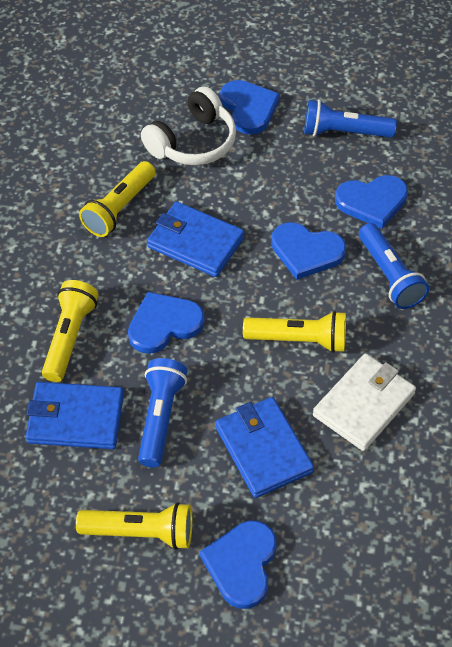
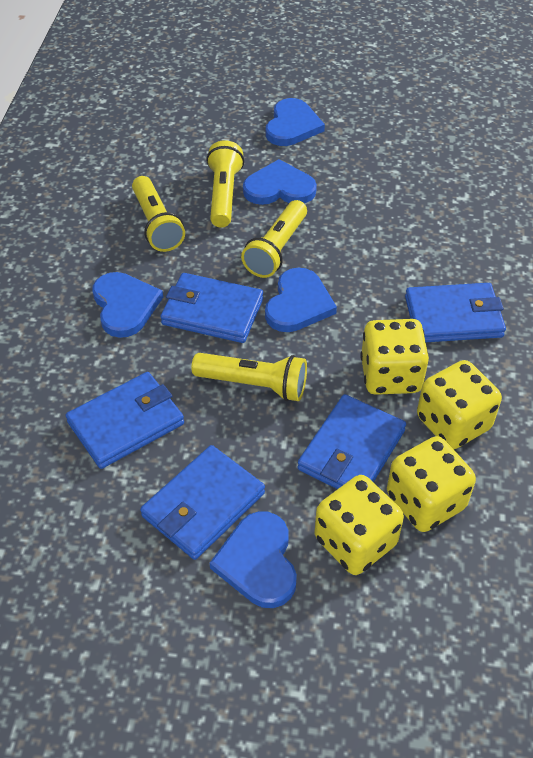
blue flashlight: 3 -> 0
blue wallet: 3 -> 5
white headphones: 1 -> 0
white wallet: 1 -> 0
yellow dice: 0 -> 4

